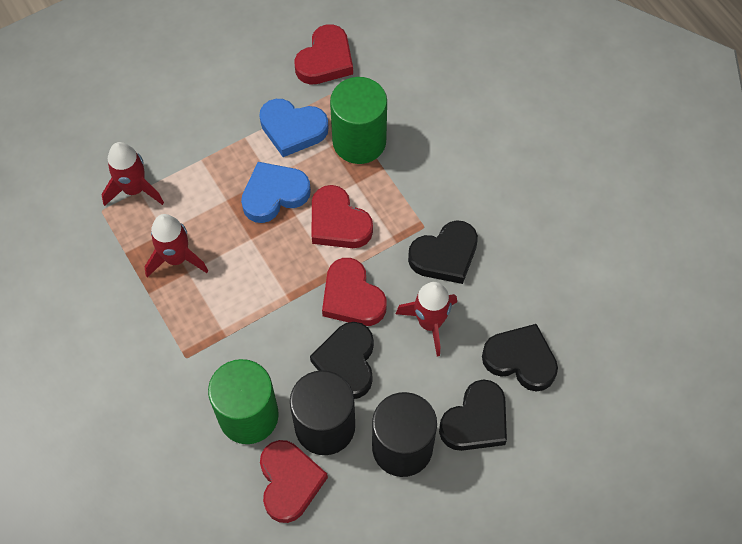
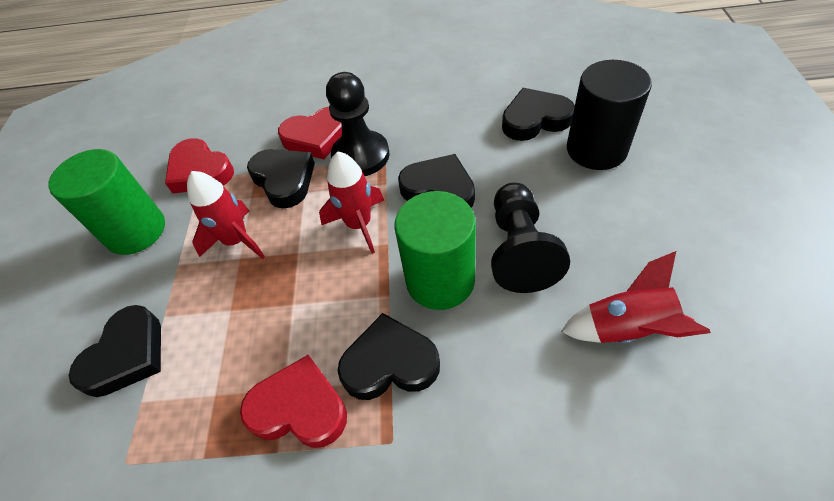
black cylinder: 2 -> 1
black heart: 4 -> 5
black pawn: 0 -> 2
blue heart: 2 -> 0
red heart: 4 -> 3

